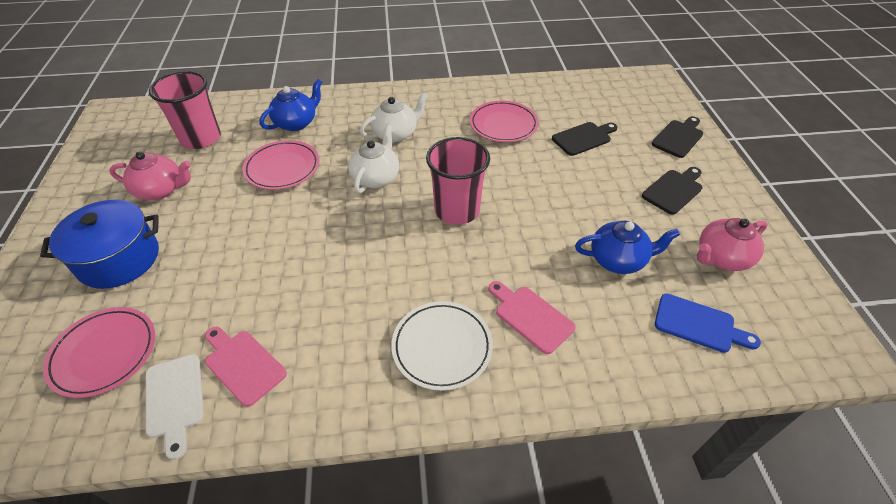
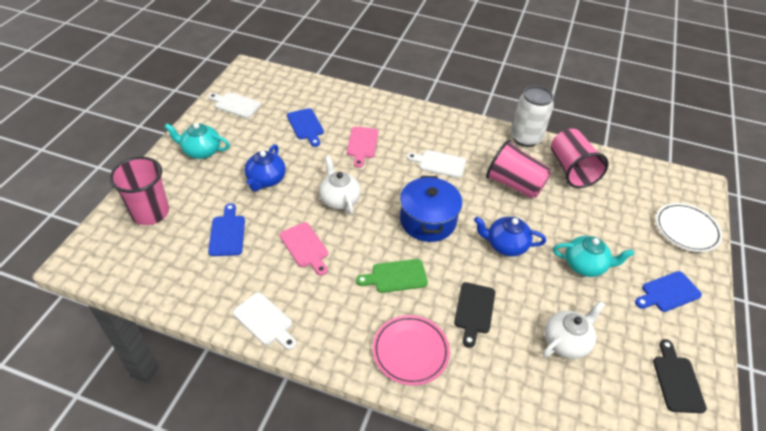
black cutting board: 3 -> 2
blue cutting board: 1 -> 3
green cutting board: 0 -> 1
pink cup: 2 -> 3
pink plate: 3 -> 1
pink teapot: 2 -> 0
turquoise teapot: 0 -> 2
white can: 0 -> 1
white cutting board: 1 -> 3

